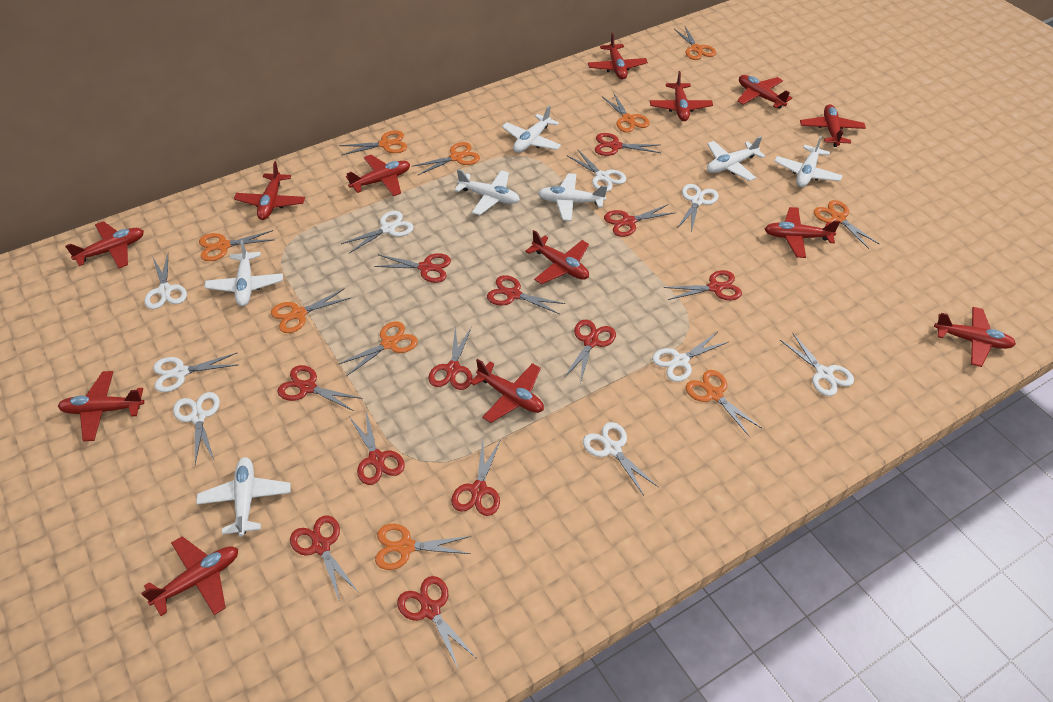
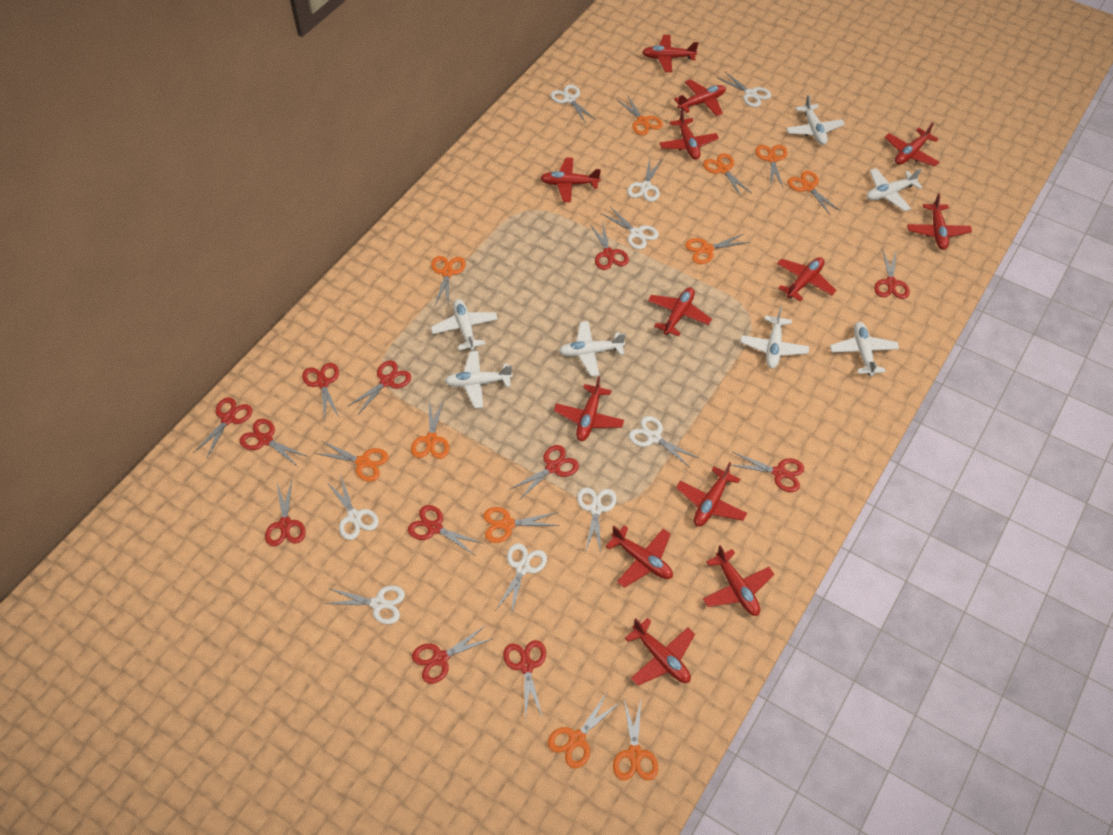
orange scissors: 10 -> 11

